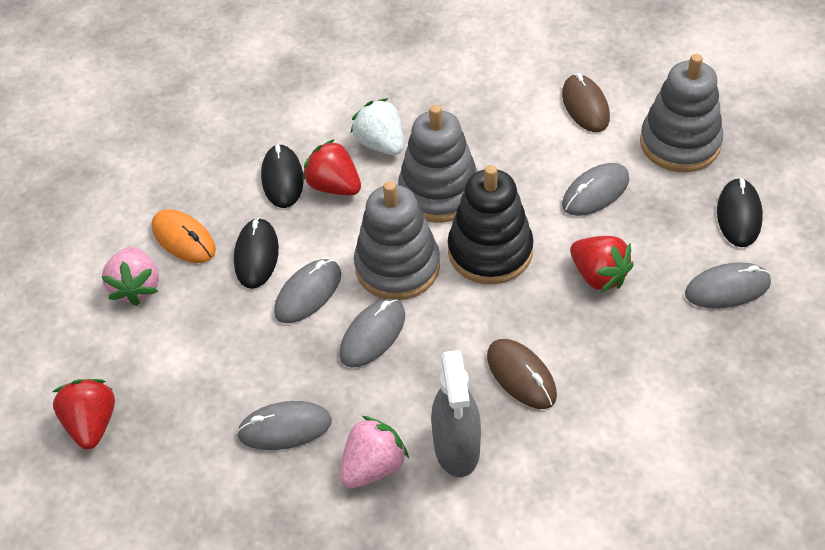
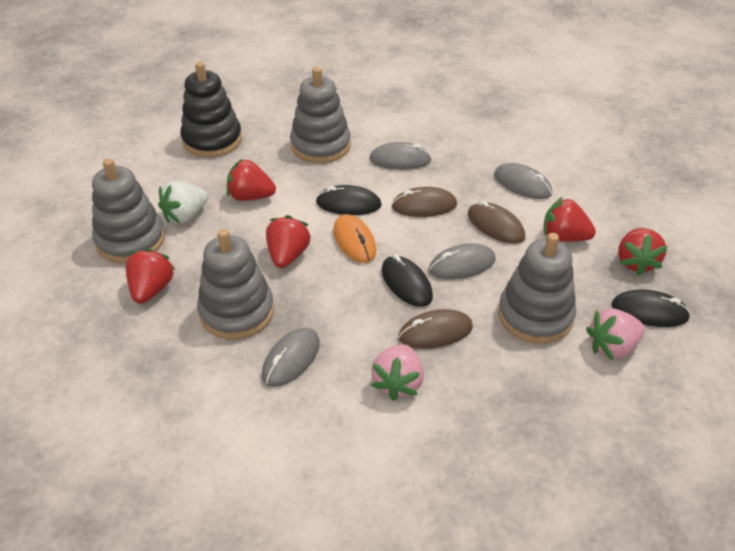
brown mouse: 2 -> 3
grey mouse: 5 -> 4
grey spray bottle: 1 -> 0
grey stacking toy: 3 -> 4
red strawberry: 3 -> 5

